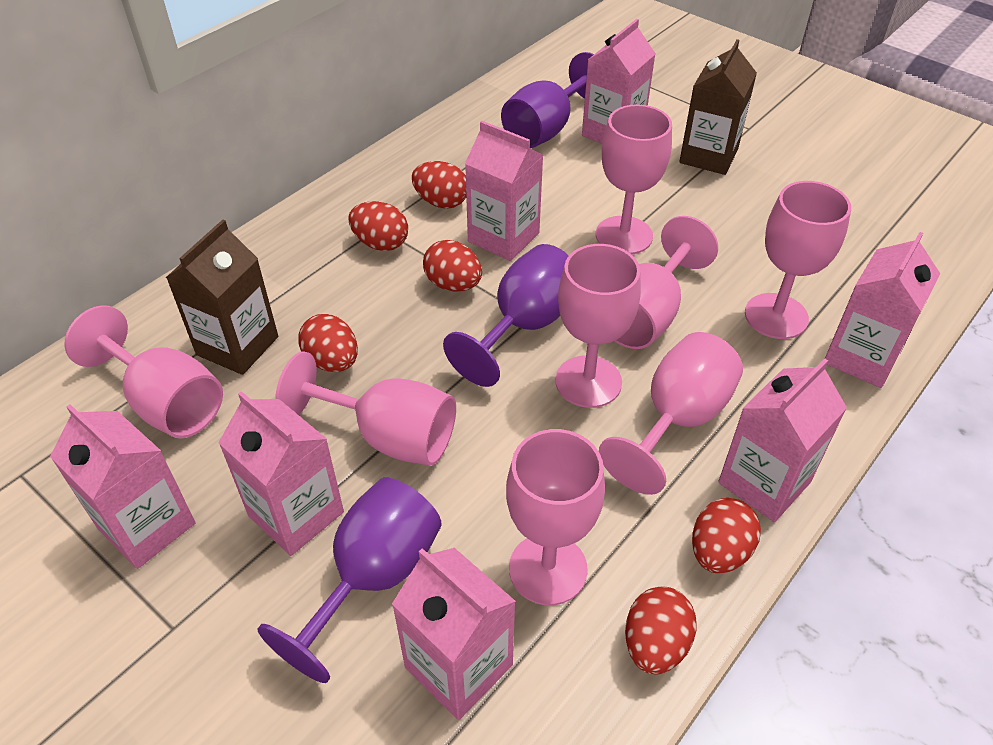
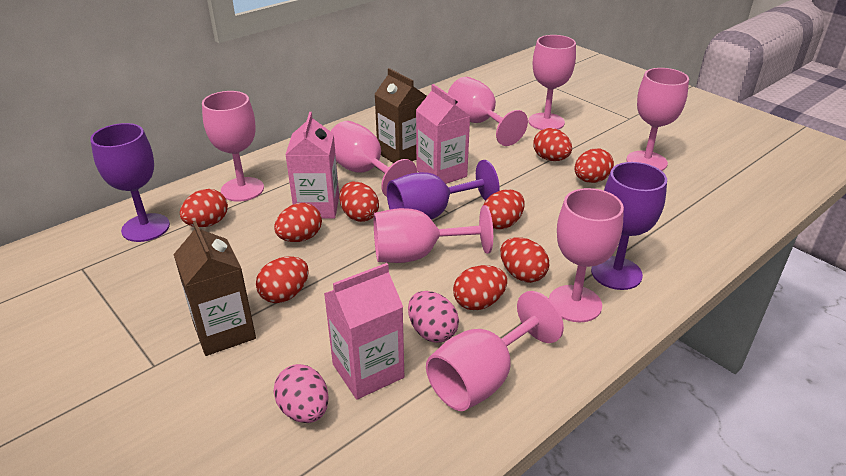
pink carton: 7 -> 3
pink egg: 0 -> 2
red egg: 6 -> 9

